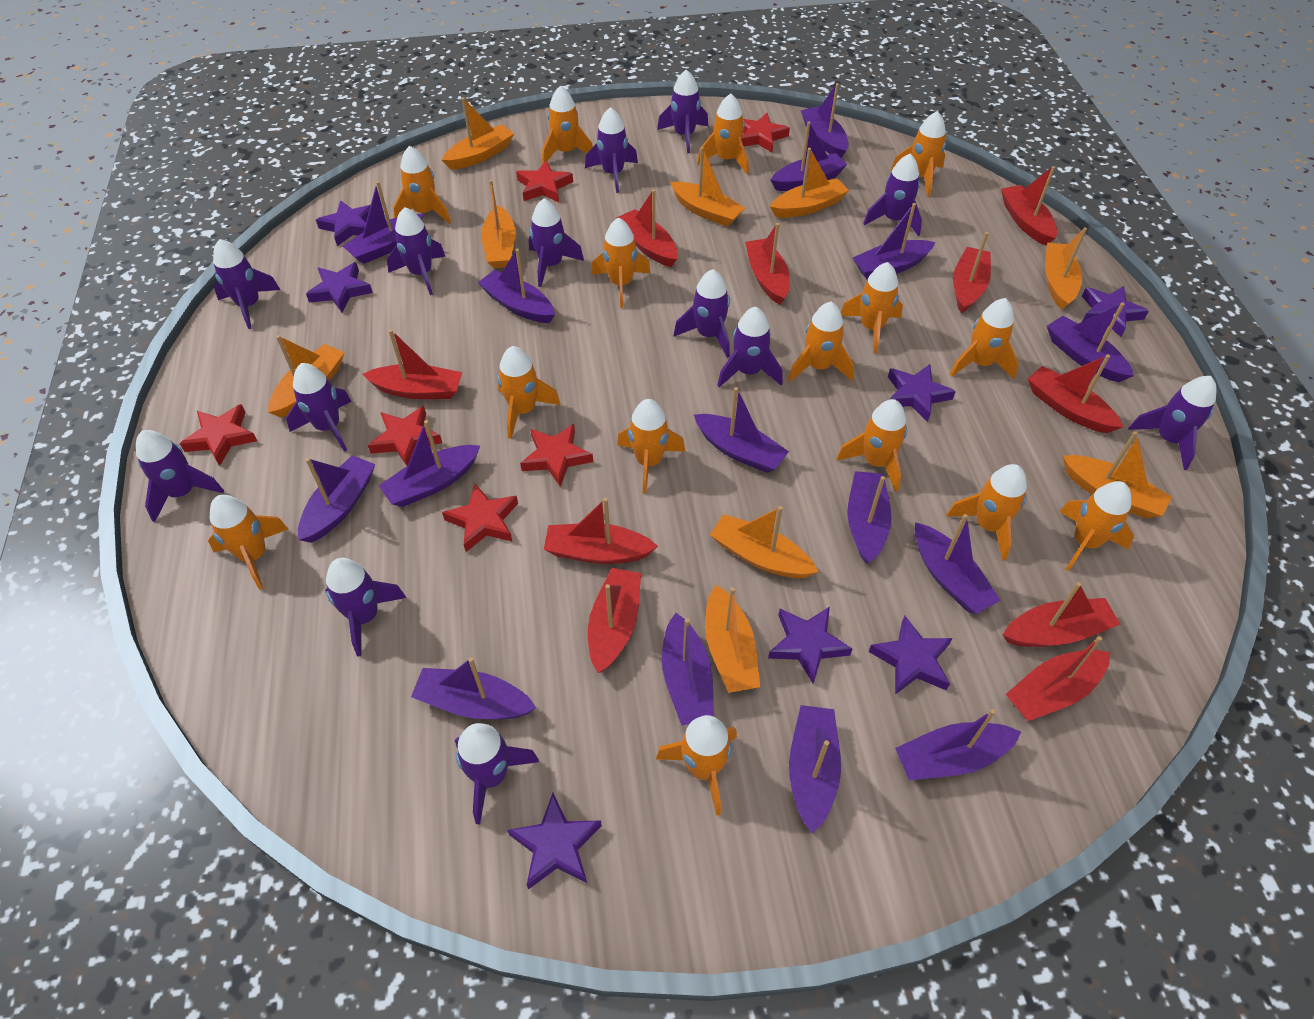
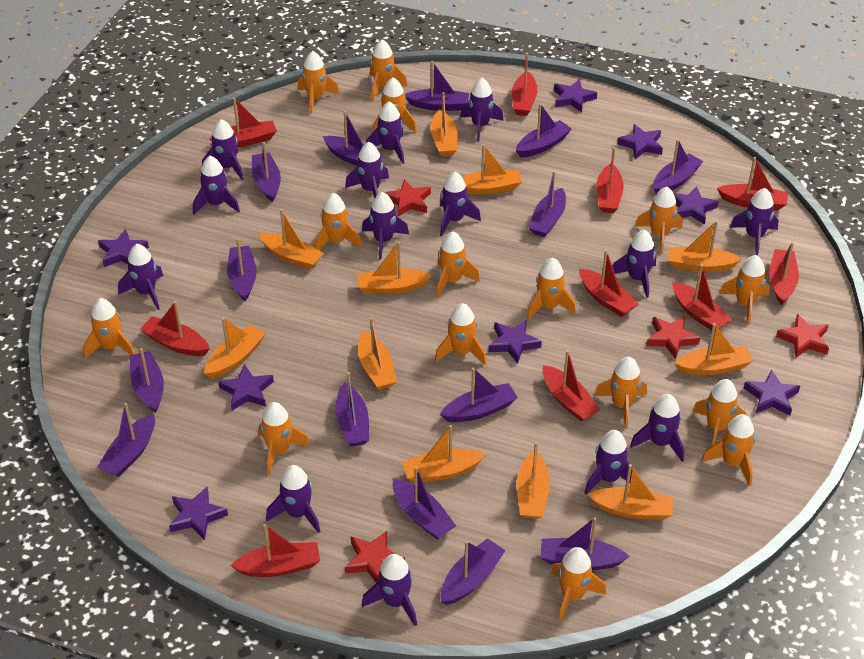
orange boat: 9 -> 11
purple boat: 15 -> 14
purple rocket: 13 -> 14
purple star: 7 -> 8
red star: 6 -> 4

